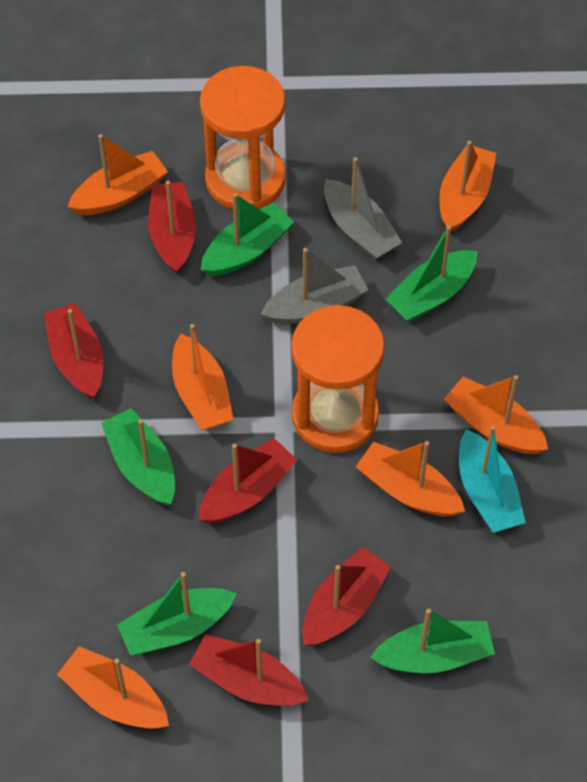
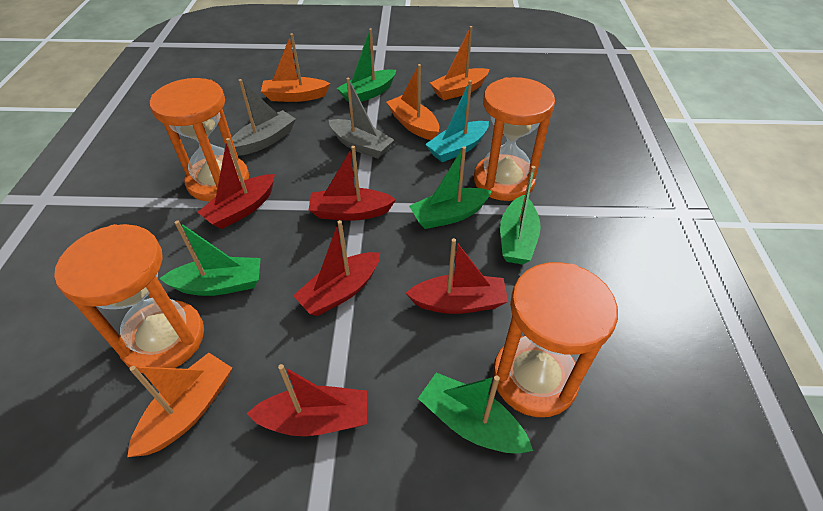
orange boat: 6 -> 4
orange hourglass: 2 -> 4

